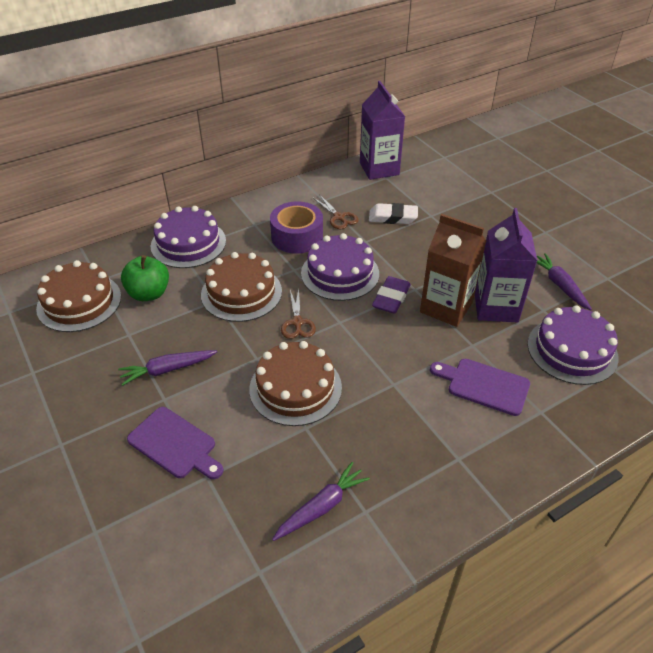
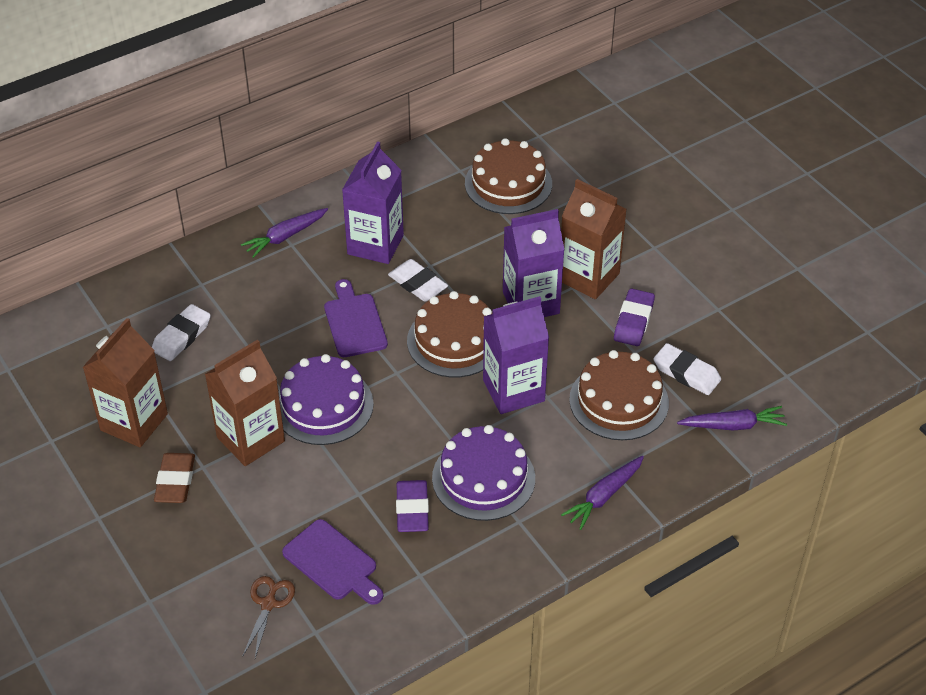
brown carton: 1 -> 3
brown eraser: 0 -> 1
brown scissors: 2 -> 1
green apple: 1 -> 0
purple cake: 3 -> 2
purple carton: 2 -> 3
purple eraser: 1 -> 2
purple tape: 1 -> 0
white eraser: 1 -> 3

